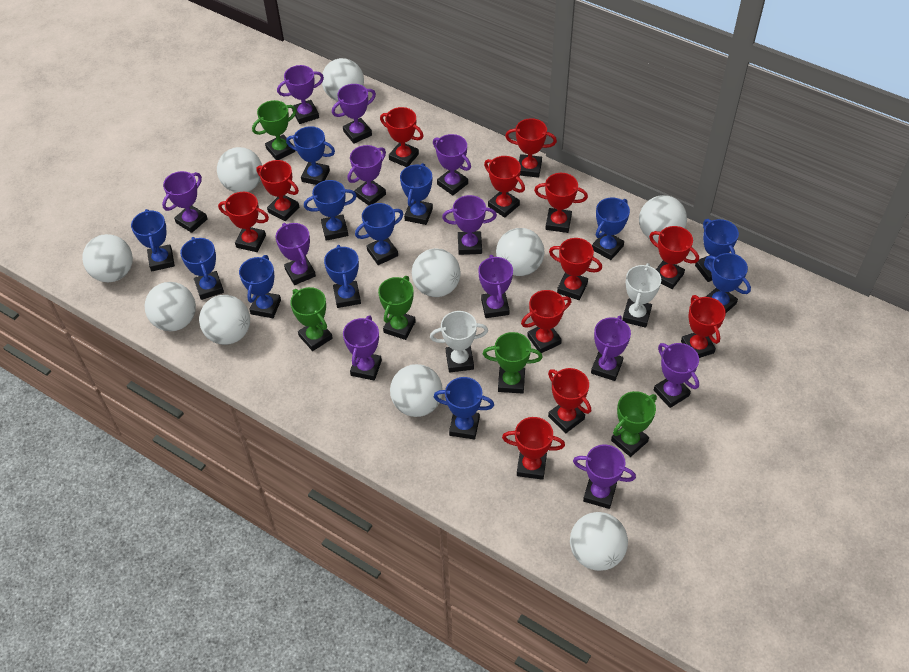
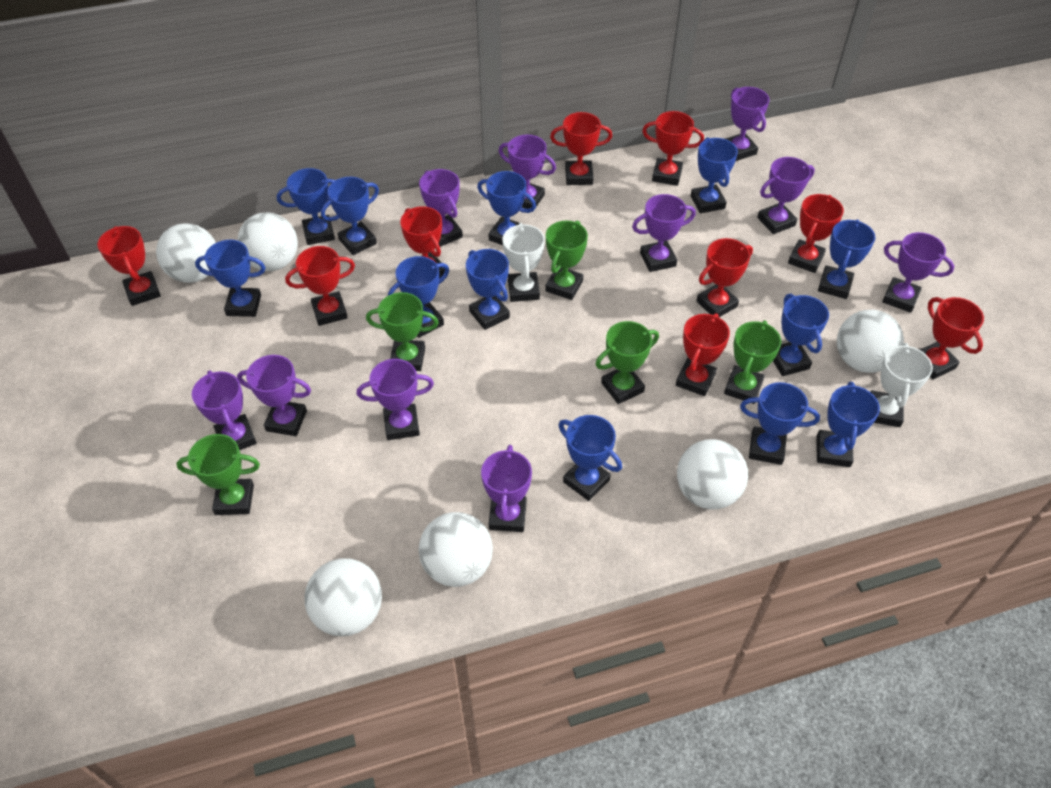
purple trophy: 12 -> 10
red trophy: 12 -> 9
white ball: 10 -> 6

